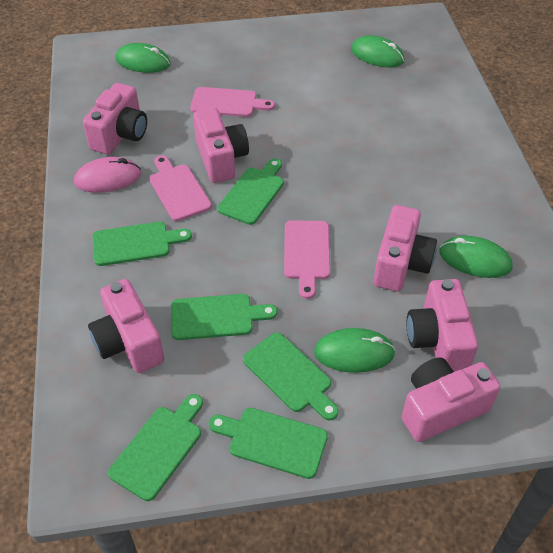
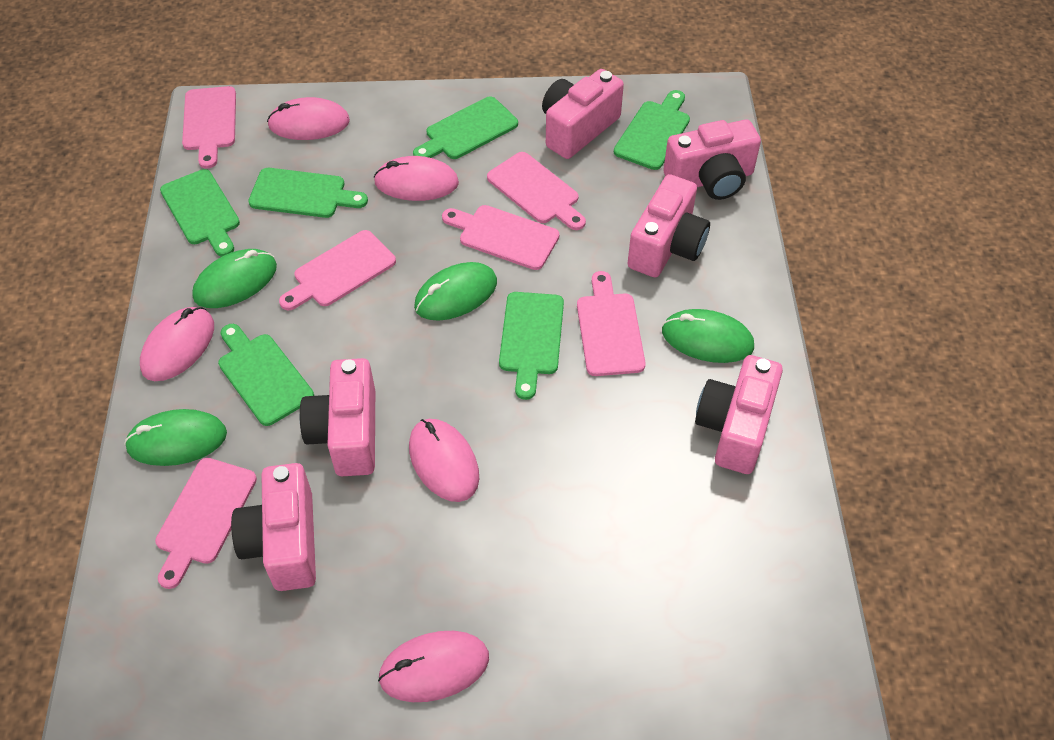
pink cutting board: 3 -> 6
pink mouse: 1 -> 5

